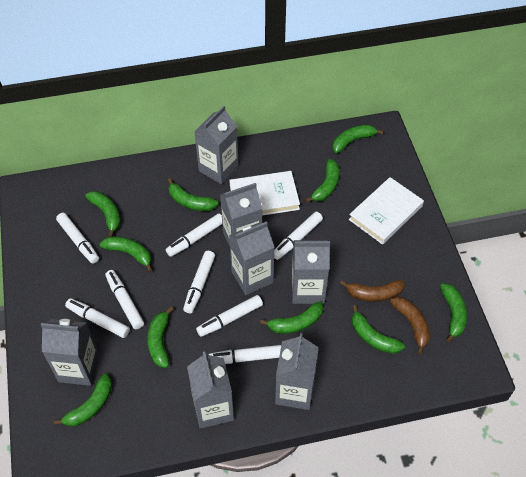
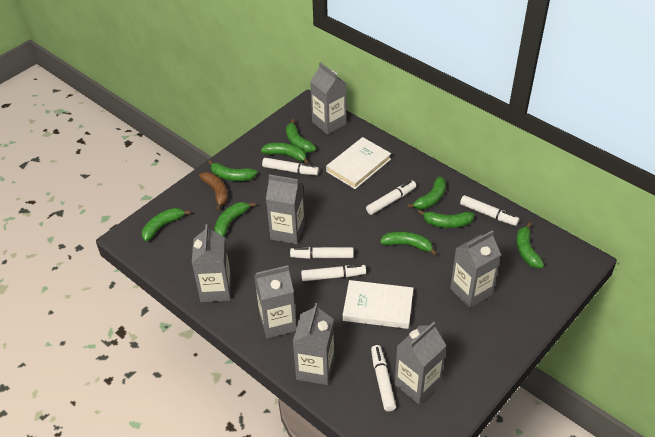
brown banana: 2 -> 1
green banana: 10 -> 9
white marker: 8 -> 6

